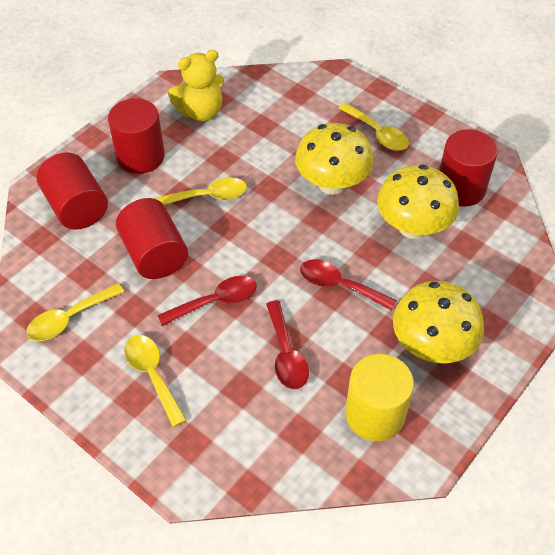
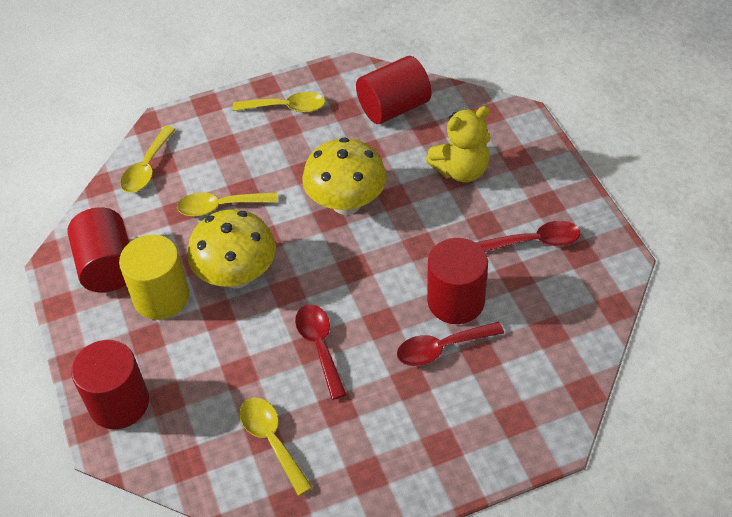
yellow mushroom: 3 -> 2

